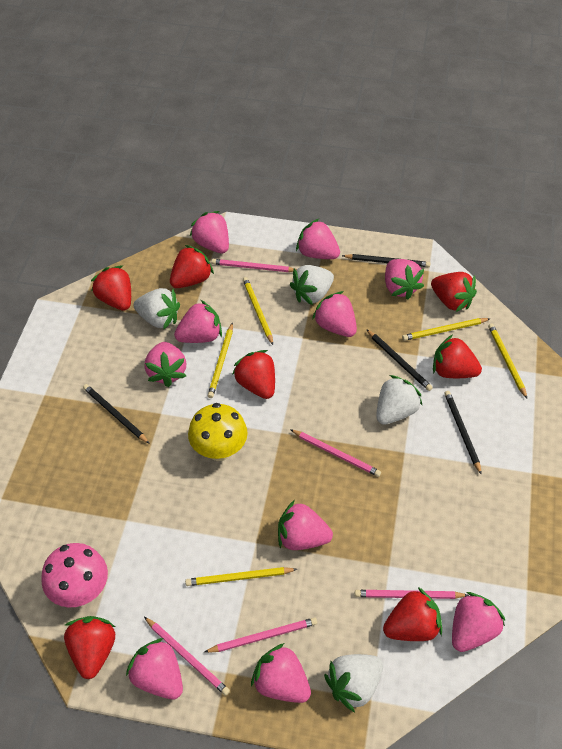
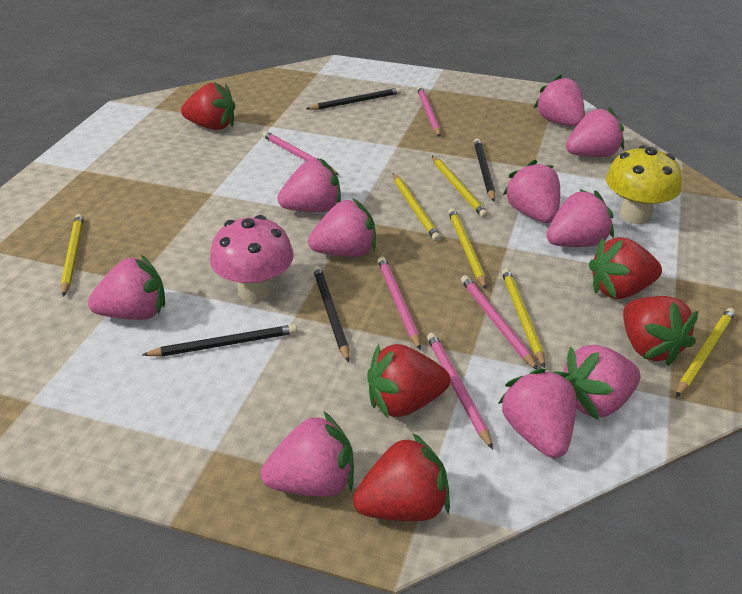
red strawberry: 7 -> 5
white strawberry: 4 -> 0
yellow pencil: 5 -> 6

